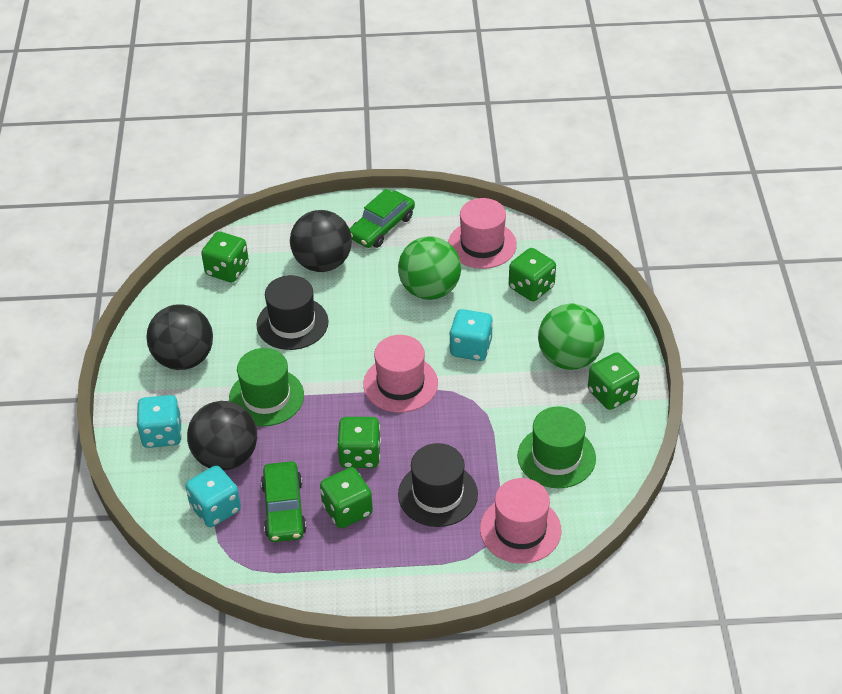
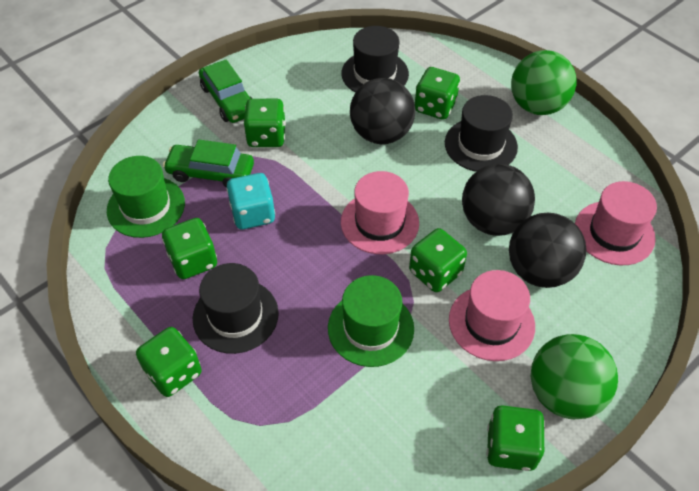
black hat: 2 -> 3
green dice: 5 -> 6
turquoise dice: 3 -> 1

